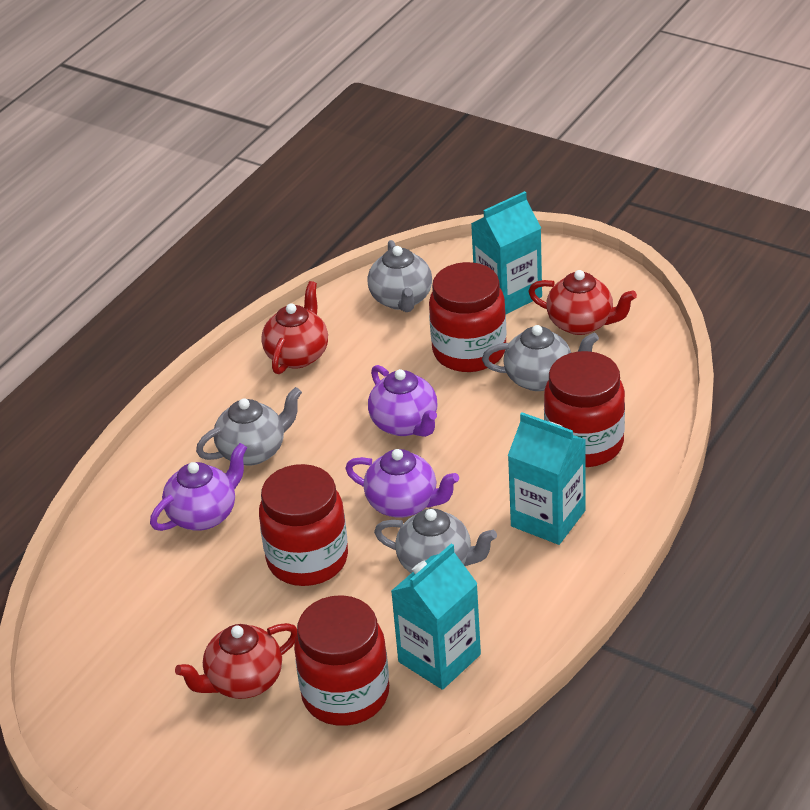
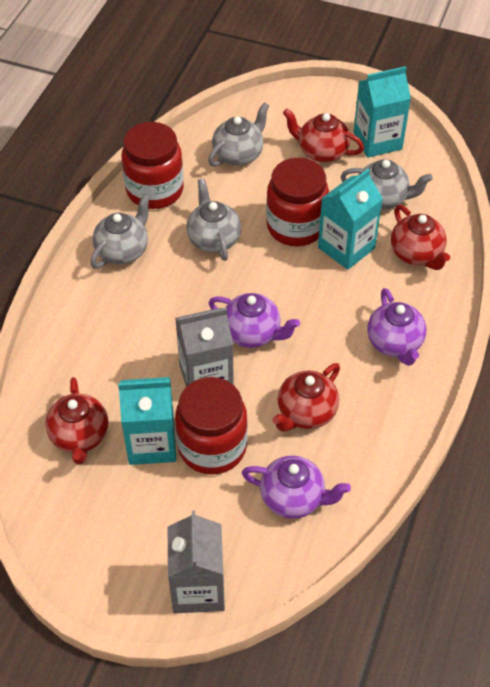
grey carton: 0 -> 2
red jar: 4 -> 3
red teapot: 3 -> 4

